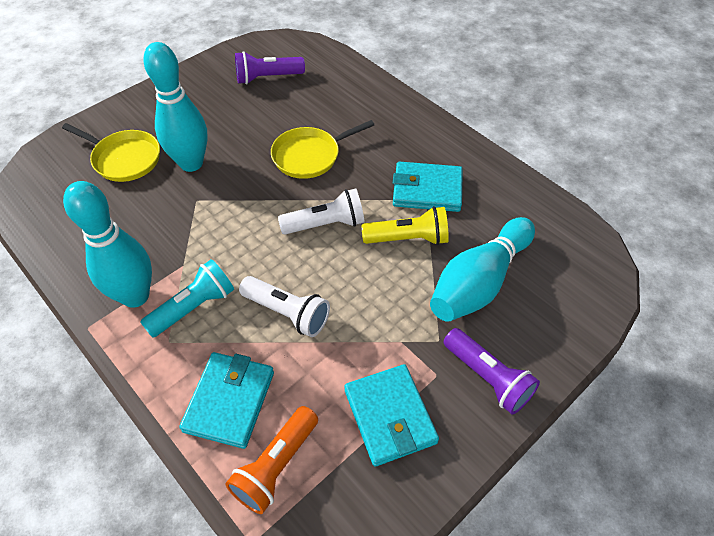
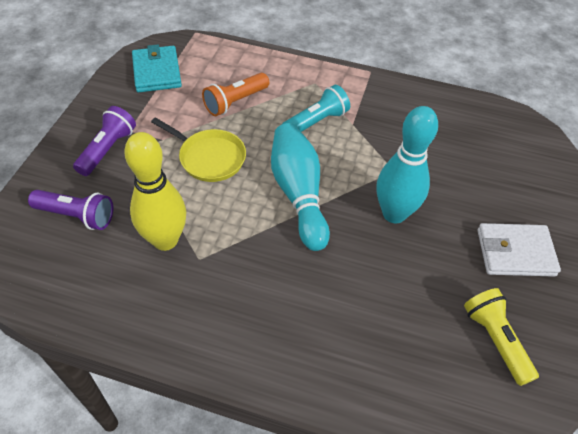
turquoise bowling pin: 3 -> 2
turquoise wallet: 3 -> 1
white flashlight: 2 -> 0
white wallet: 0 -> 1
yellow bowling pin: 0 -> 1
yellow pan: 2 -> 1

